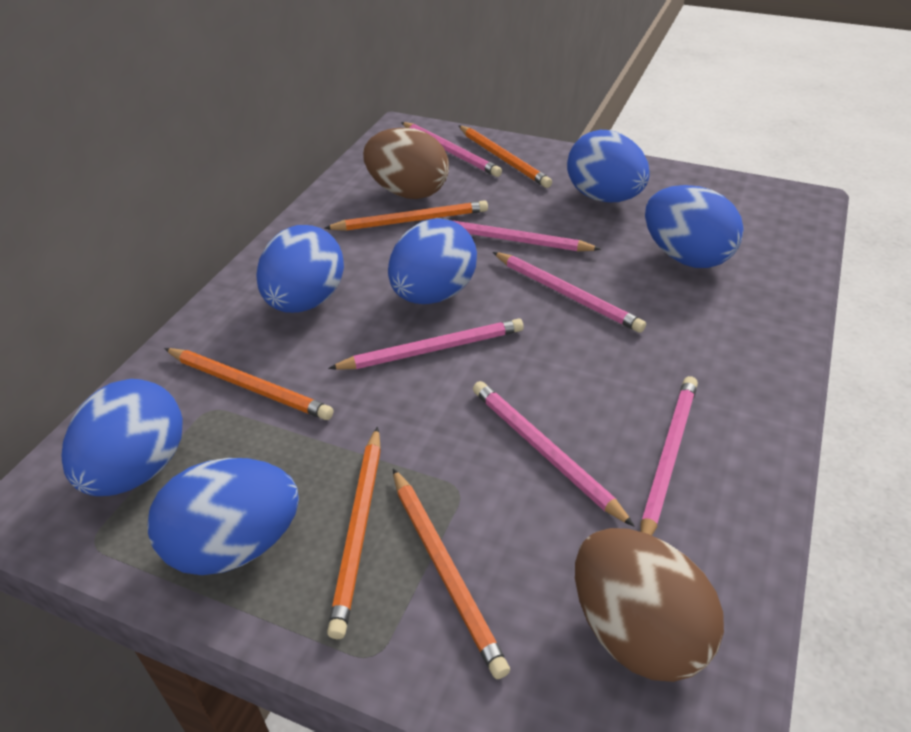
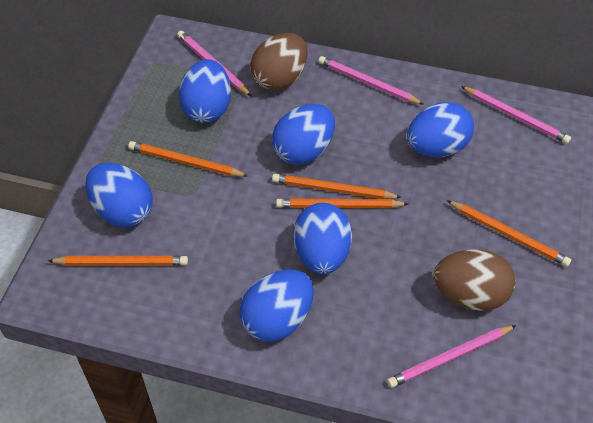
pink pencil: 6 -> 4

